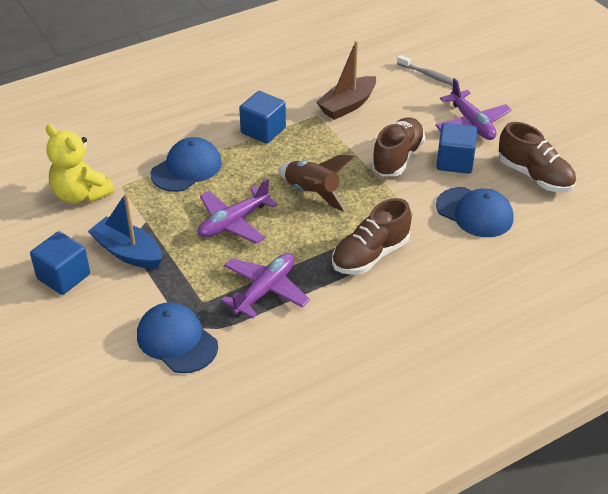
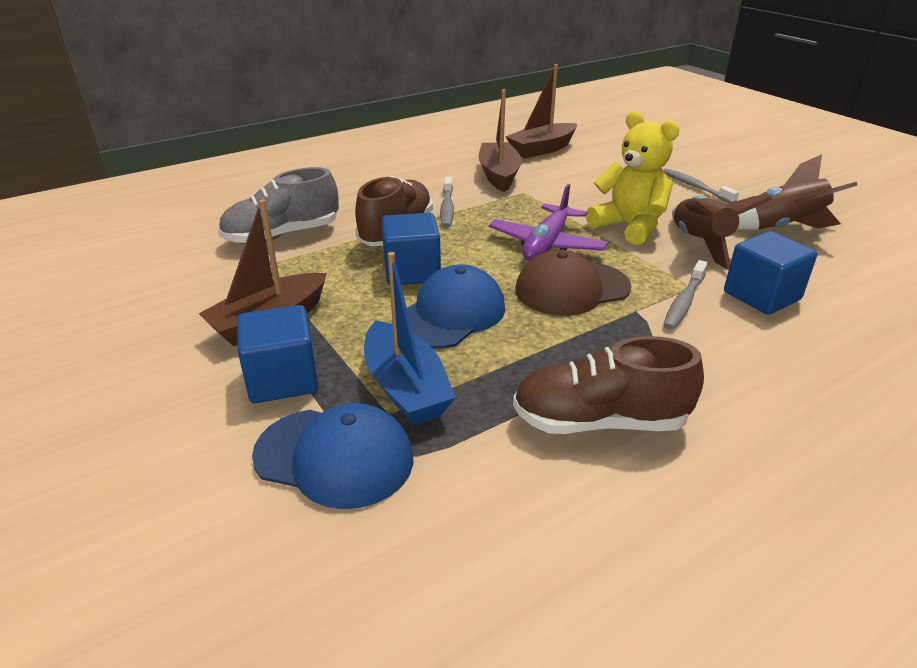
blue cap: 3 -> 2
brown boat: 1 -> 3
brown cap: 0 -> 1
brown rocket: 1 -> 2
brown shoe: 3 -> 2
grey shoe: 0 -> 1
grey toothbrush: 1 -> 3
purple plane: 3 -> 1

